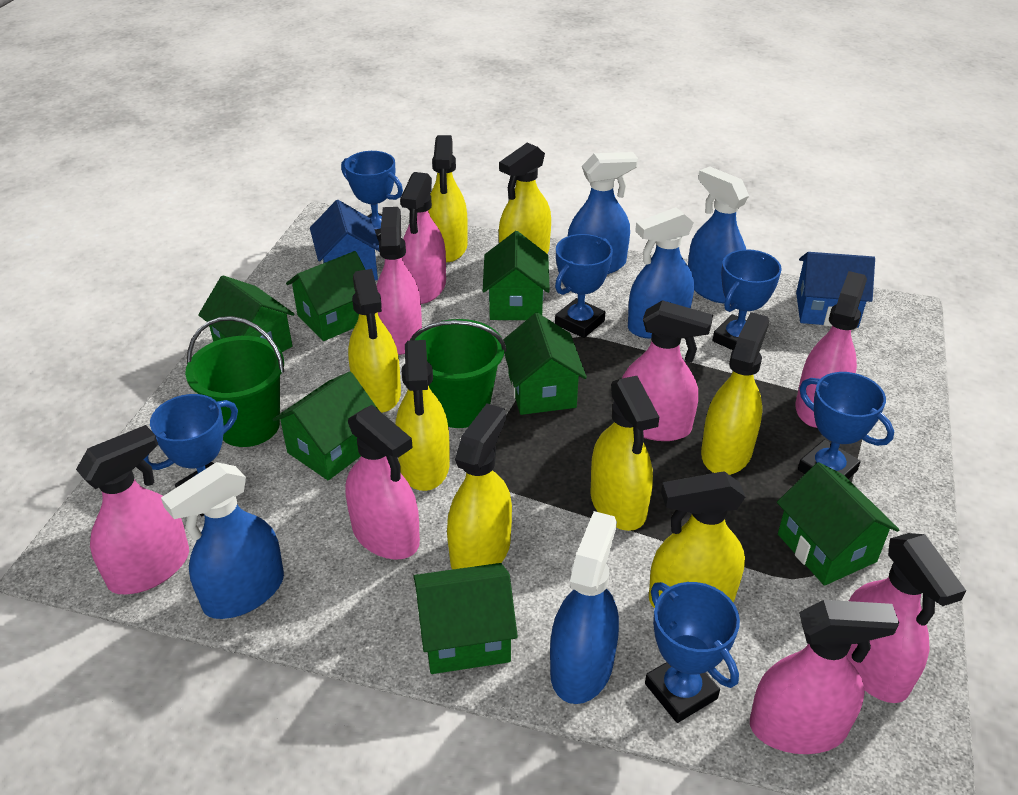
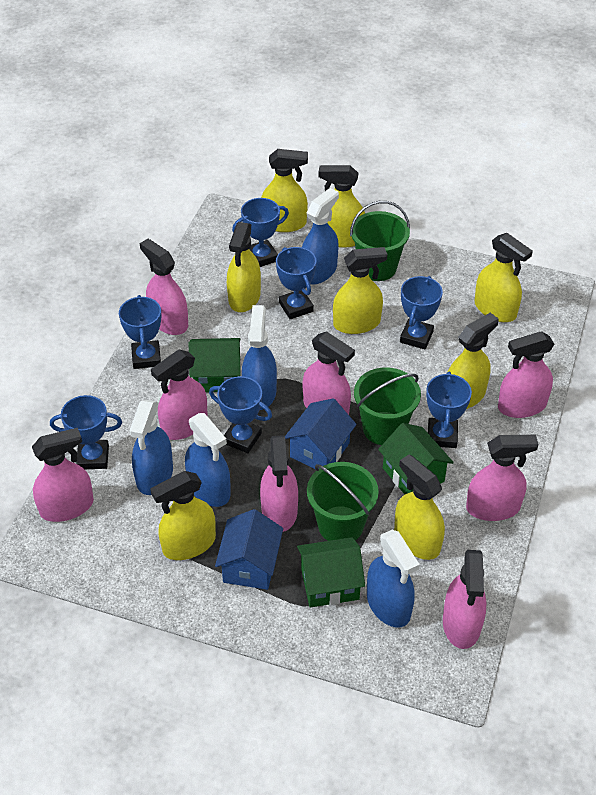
blue trophy: 6 -> 7
green bucket: 2 -> 3
green house: 7 -> 3

